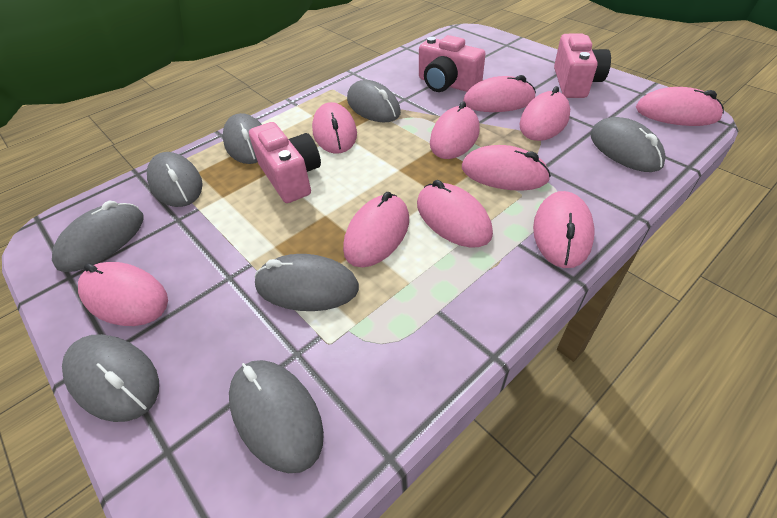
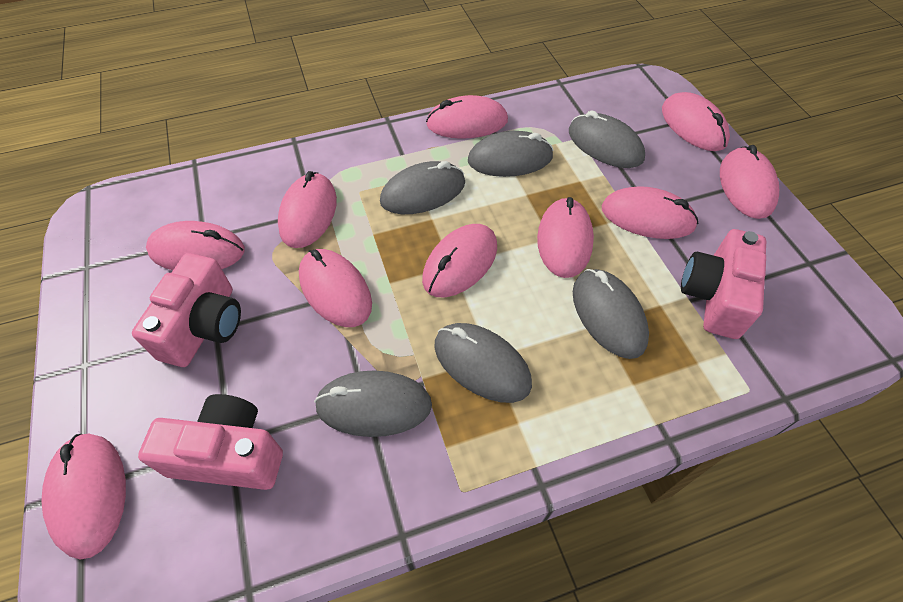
grey mouse: 8 -> 6

